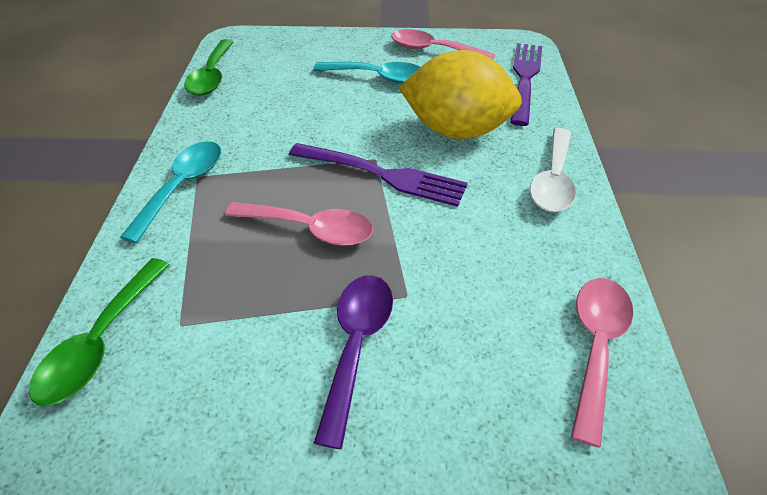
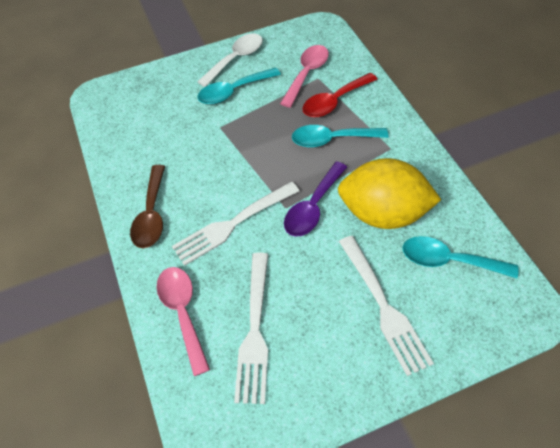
brown spoon: 0 -> 1
green spoon: 2 -> 0
pink spoon: 3 -> 2
purple fork: 2 -> 0
red spoon: 0 -> 1
turquoise spoon: 2 -> 3
white fork: 0 -> 3

